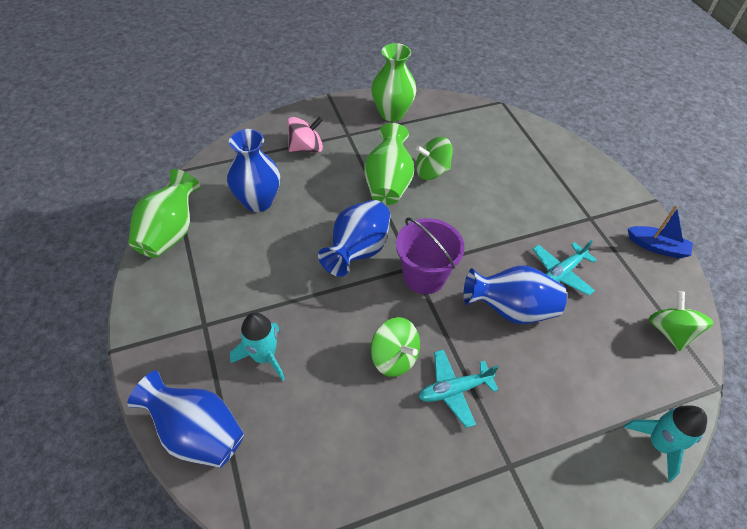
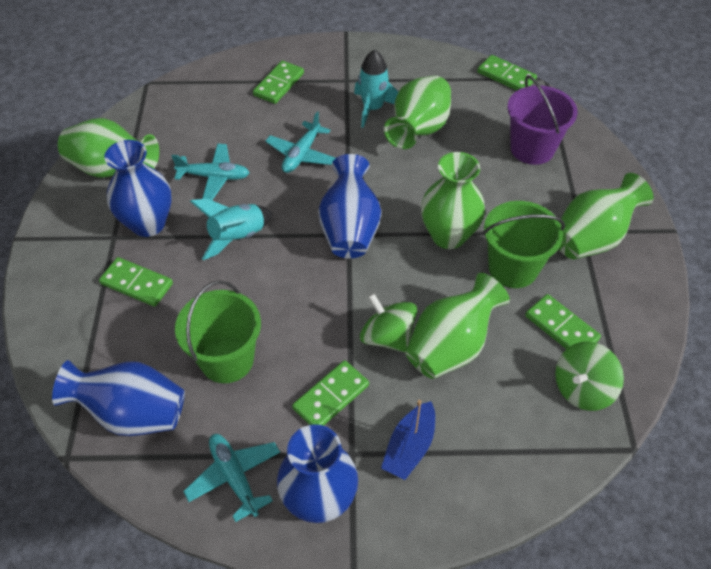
green bucket: 0 -> 2
green domino: 0 -> 5
green spinning top: 3 -> 2
green vase: 3 -> 5
pink spinning top: 1 -> 0
turquoise plane: 2 -> 3

